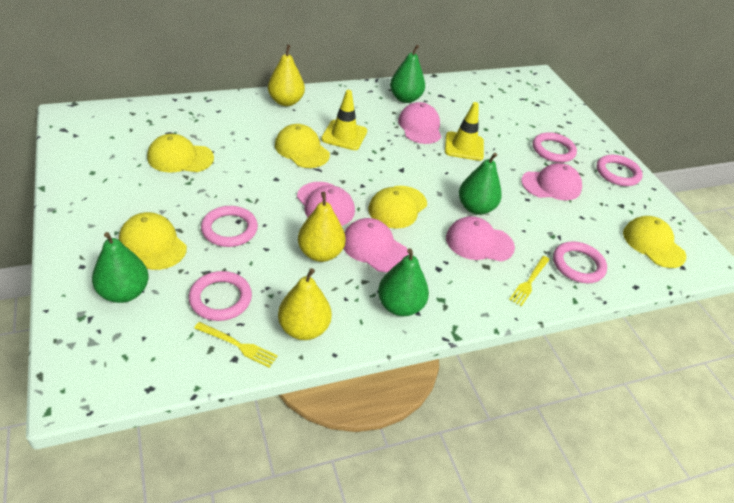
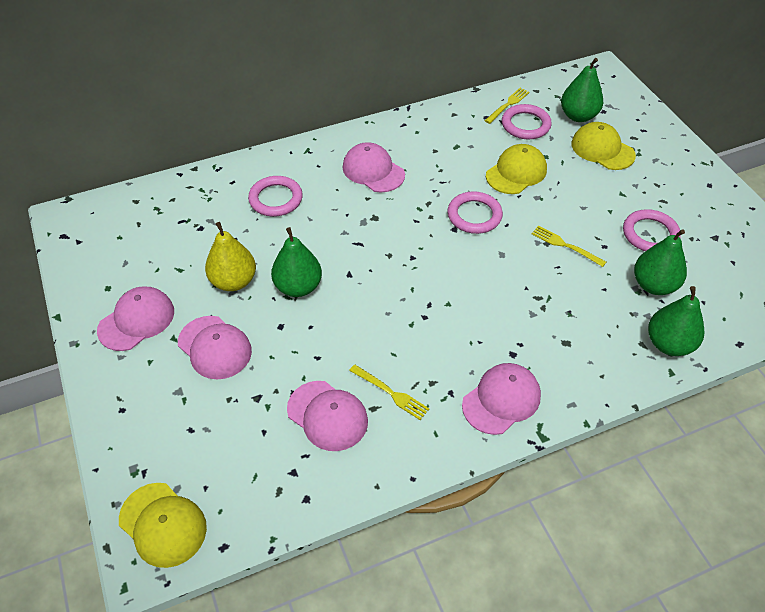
pink ring: 5 -> 4
yellow cap: 5 -> 3
yellow fork: 2 -> 3
yellow pear: 3 -> 1
yellow traffic cone: 2 -> 0

